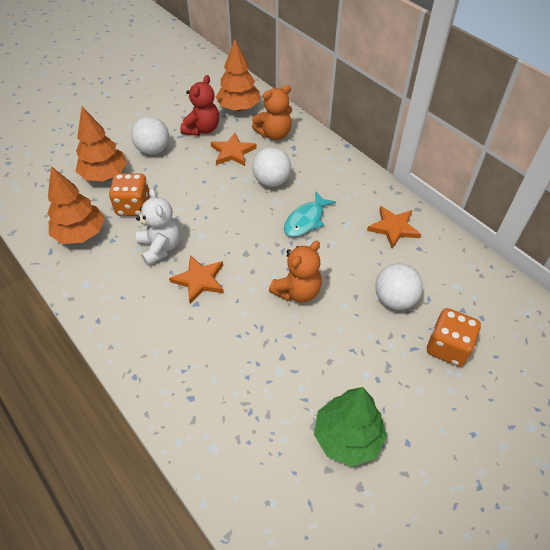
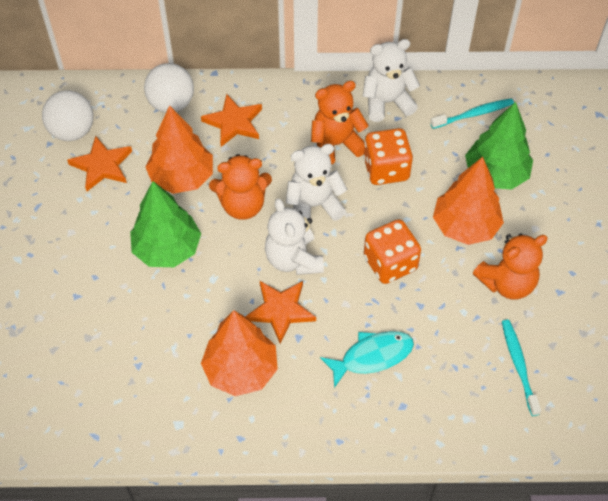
green tree: 1 -> 2
orange teddy bear: 2 -> 3
red teddy bear: 1 -> 0
turquoise toothbrush: 0 -> 2
white ball: 3 -> 2
white teddy bear: 1 -> 3

